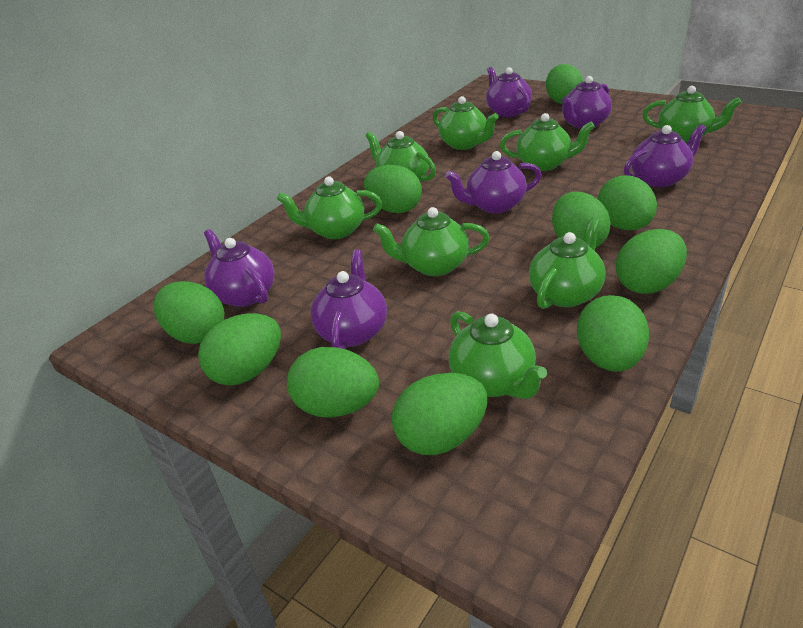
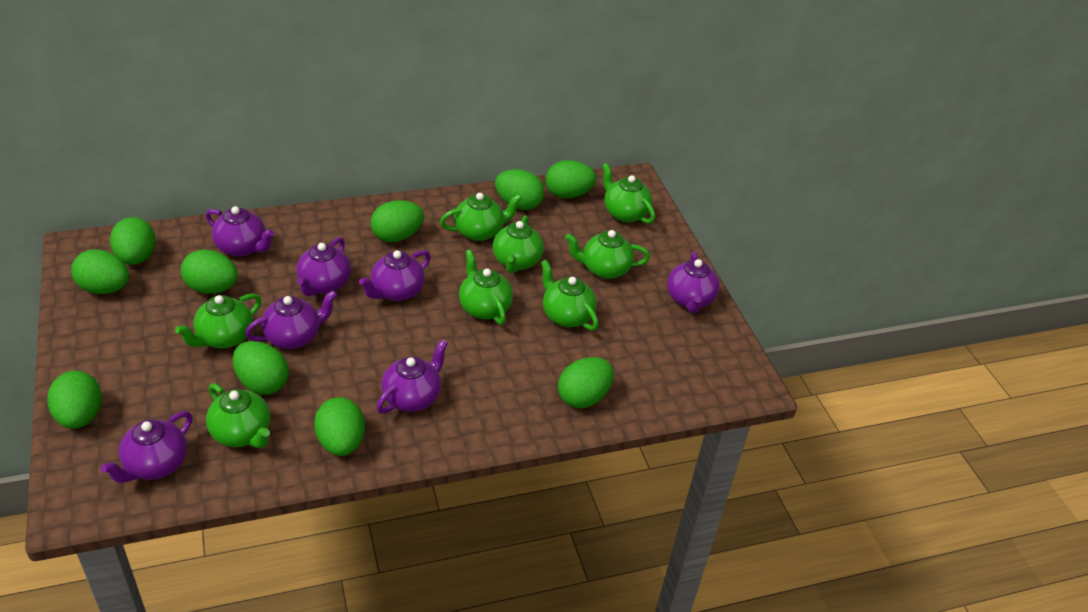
purple teapot: 6 -> 7

